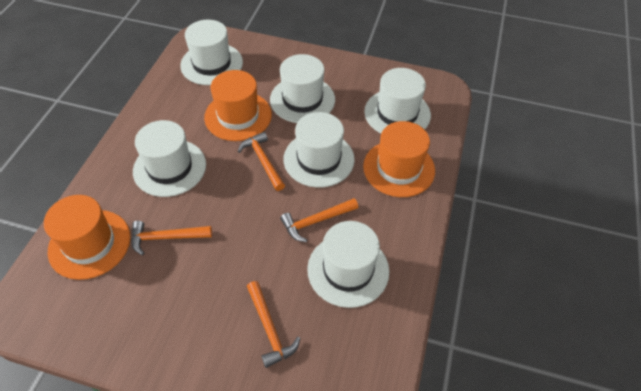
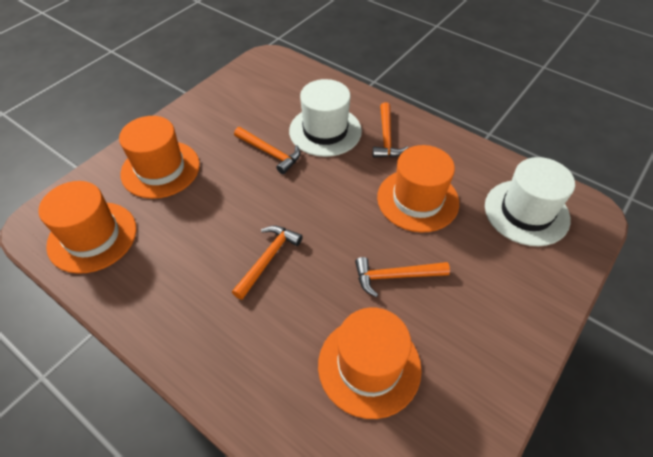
orange hat: 3 -> 4
white hat: 6 -> 2

